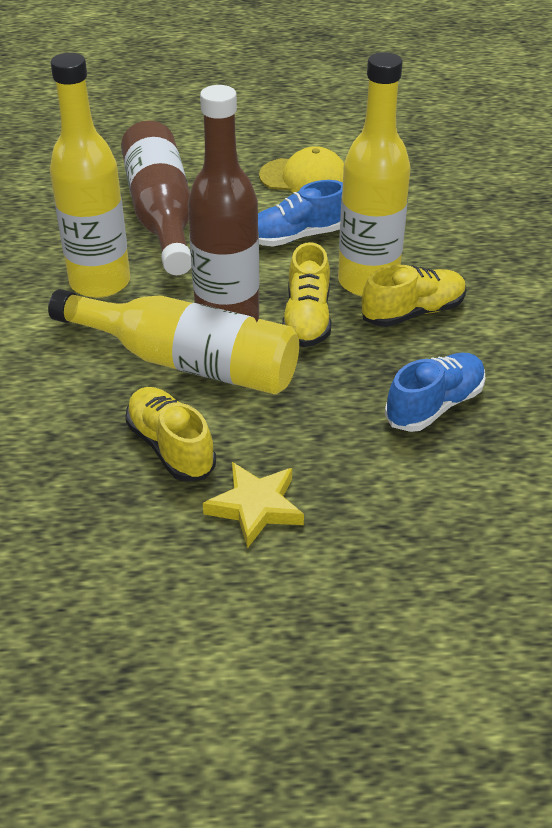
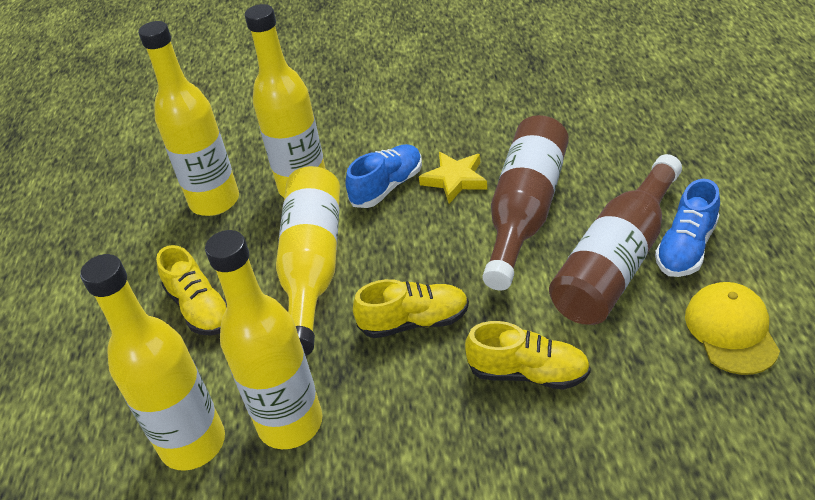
yellow bottle: 3 -> 5

